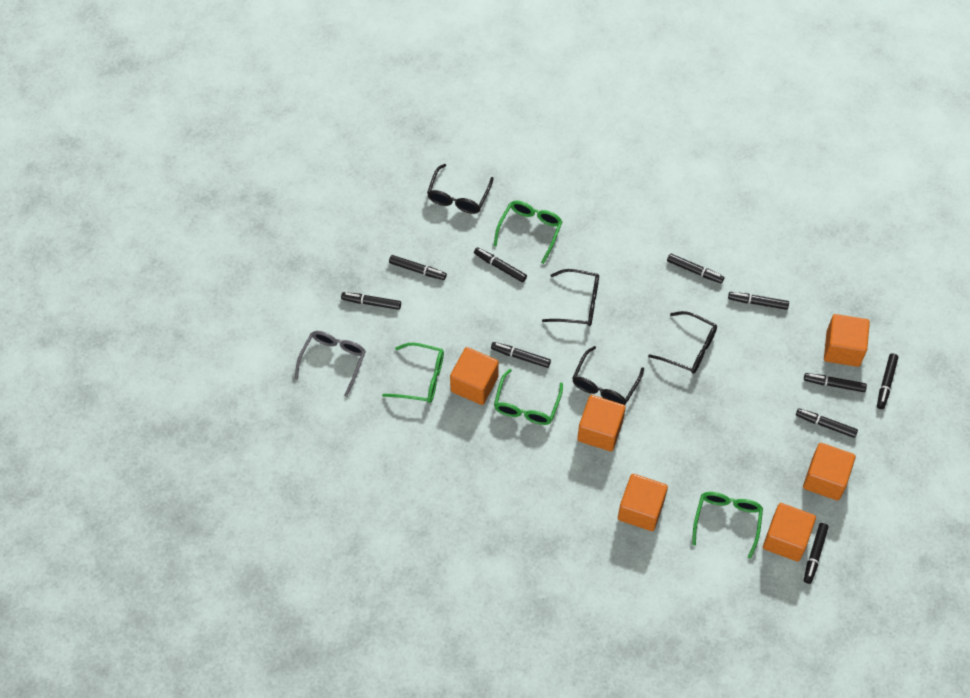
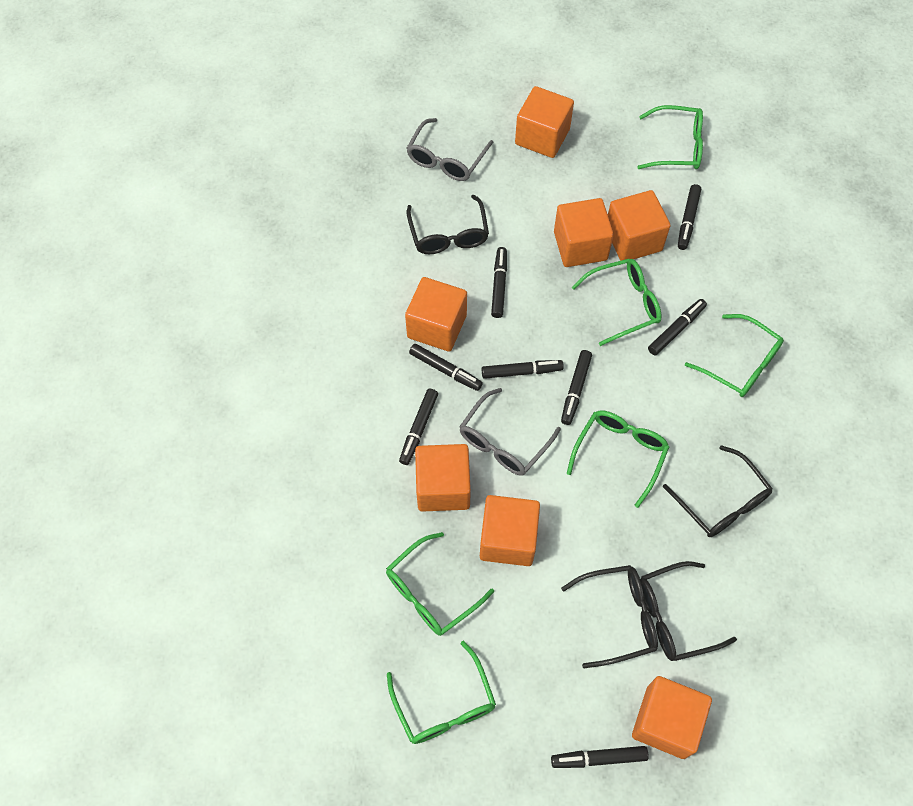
black marker: 10 -> 8
green glasses: 4 -> 6
grey glasses: 1 -> 2
orange cube: 6 -> 7

